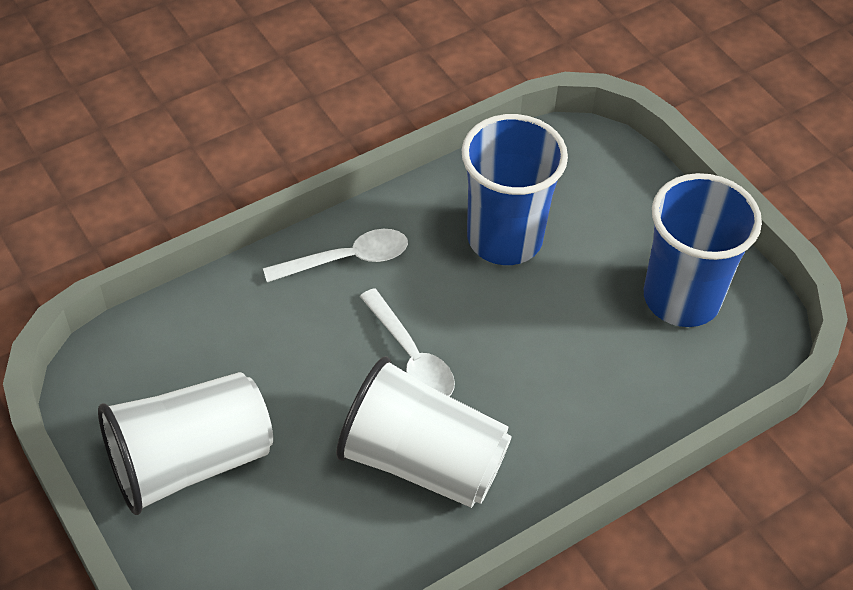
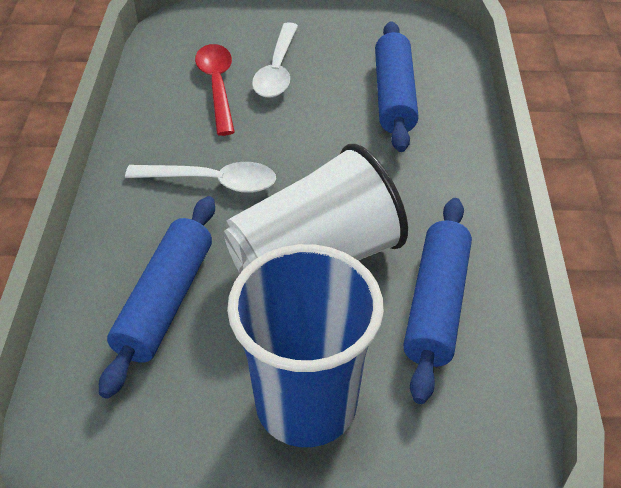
blue cup: 2 -> 1
blue rolling pin: 0 -> 3
red spoon: 0 -> 1
white cup: 2 -> 1

